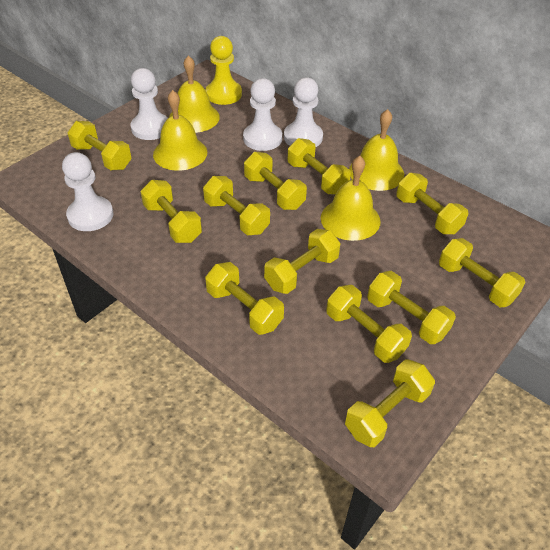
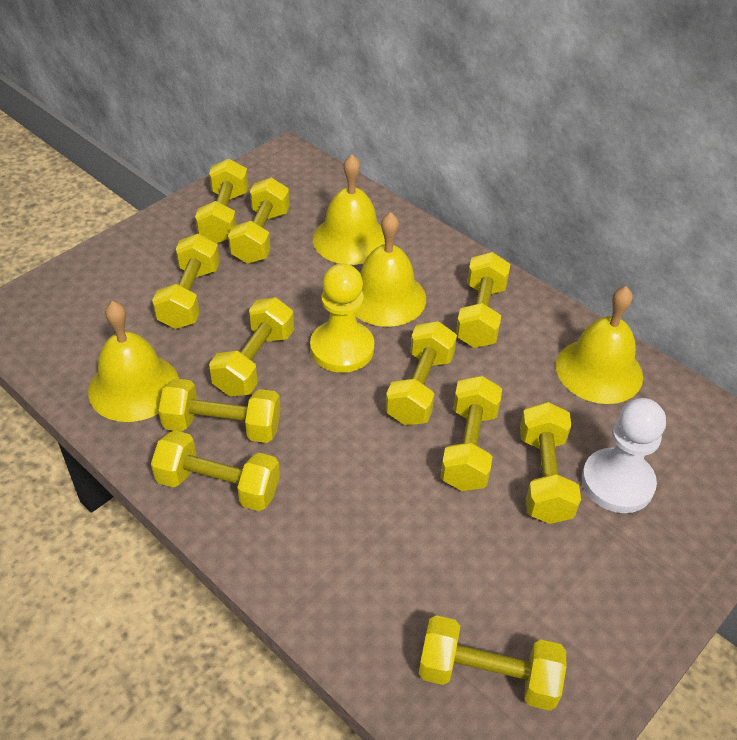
white pawn: 4 -> 1
yellow dumbbell: 12 -> 11

